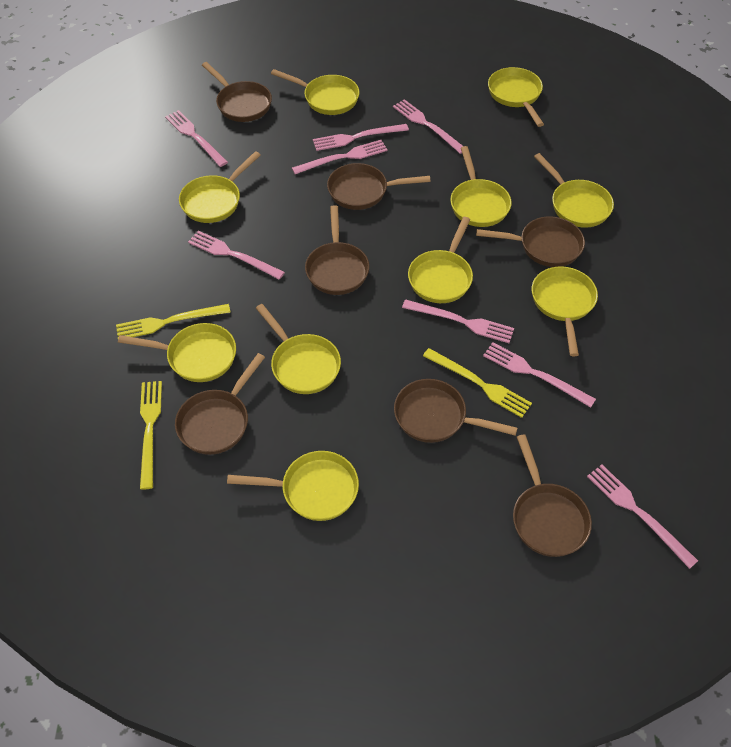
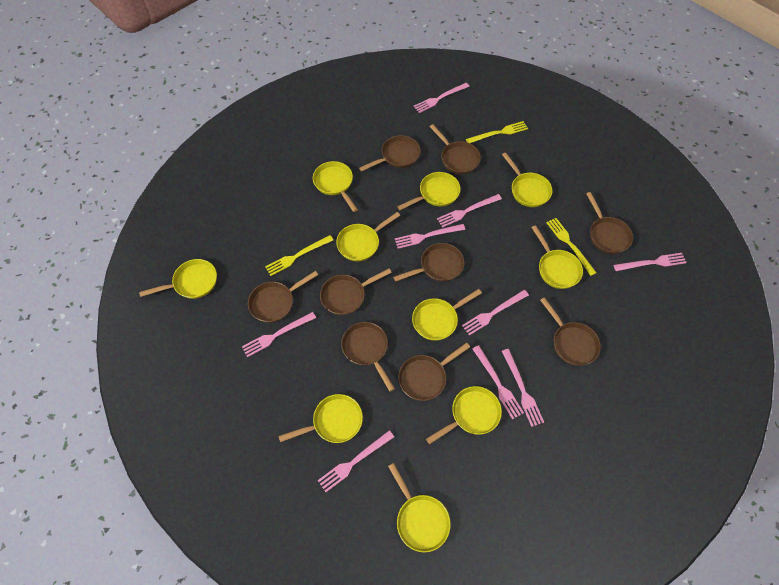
brown pan: 7 -> 9
pink fork: 8 -> 9

